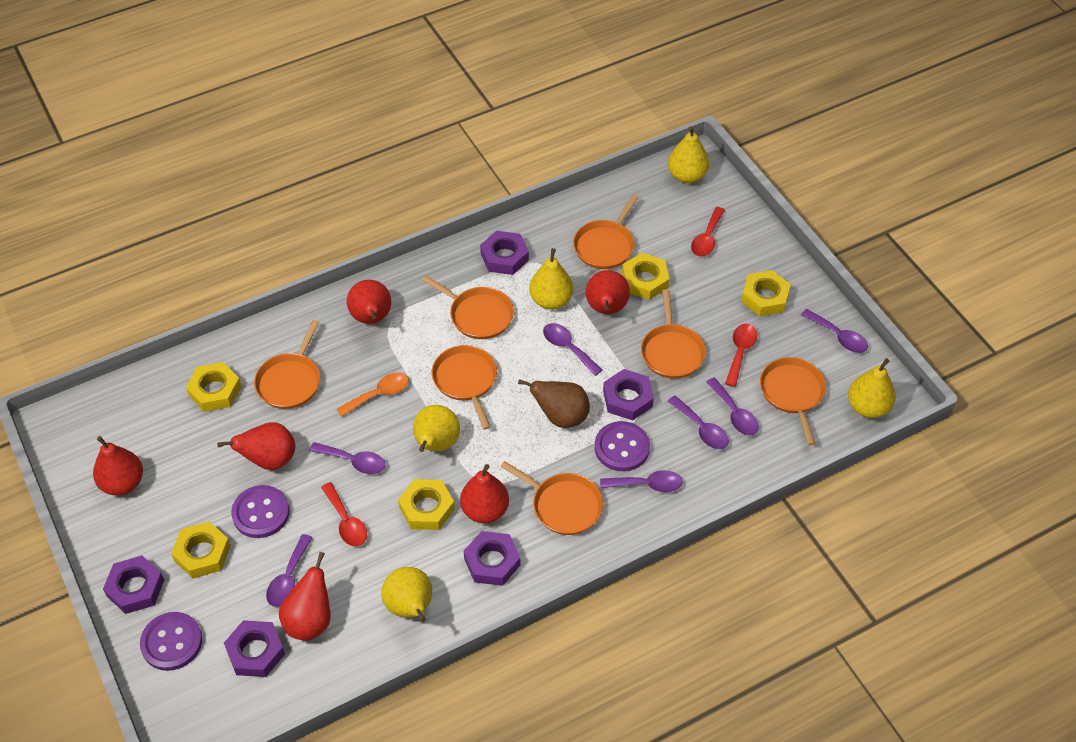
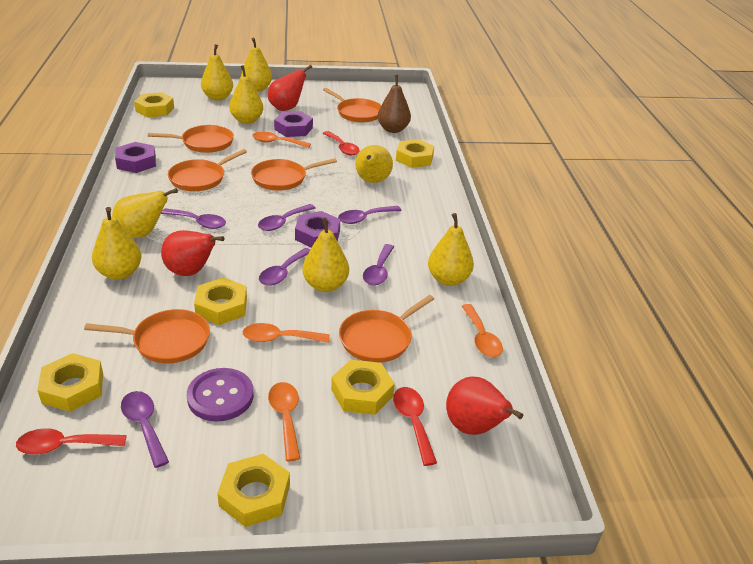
orange pan: 7 -> 6
orange spoon: 1 -> 4
purple button: 3 -> 1
purple nut: 5 -> 3
purple spoon: 7 -> 6
red pear: 6 -> 3
yellow nut: 5 -> 6
yellow pear: 5 -> 8

